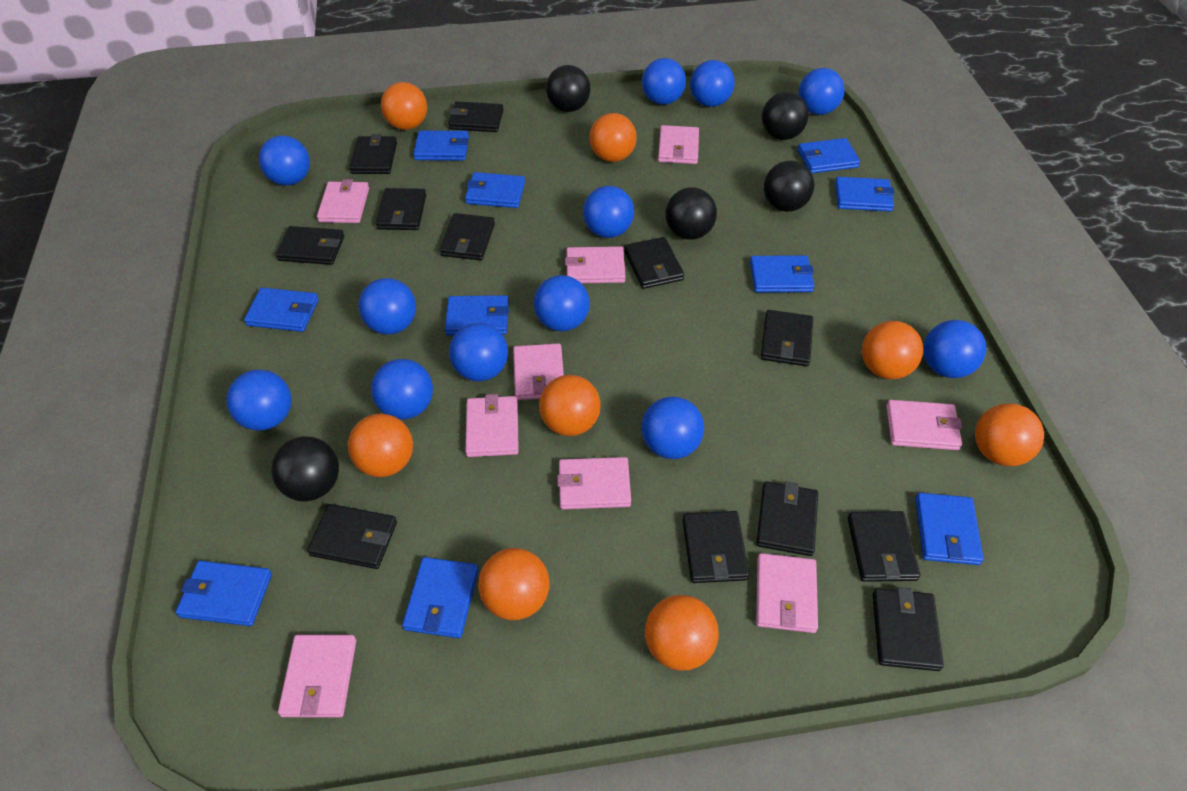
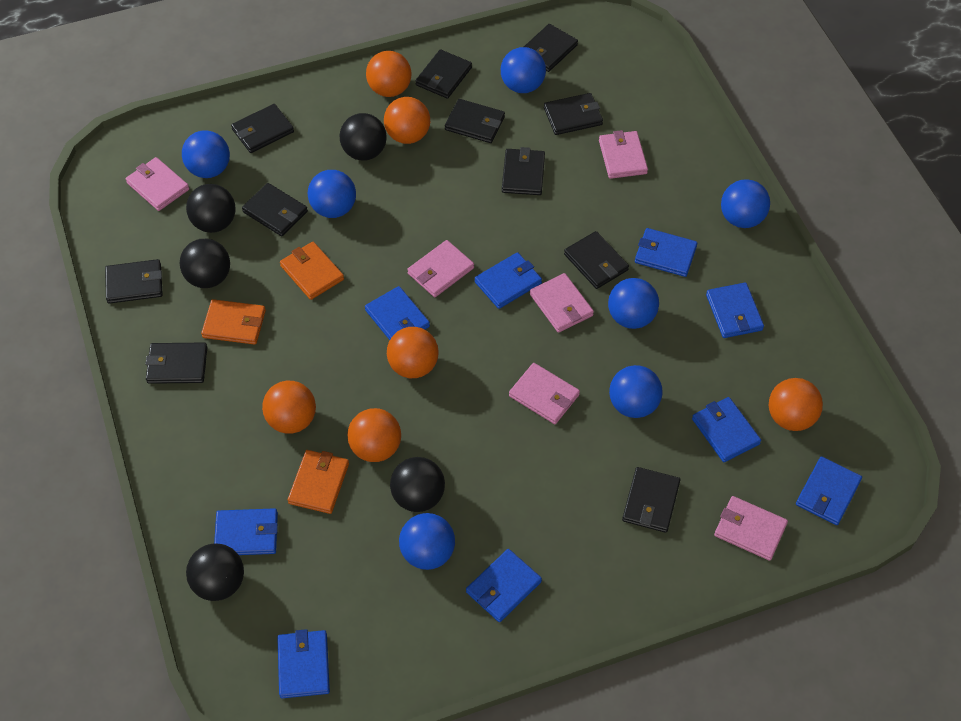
black wallet: 12 -> 11
blue ball: 12 -> 7
blue wallet: 10 -> 9
orange ball: 8 -> 6
orange wallet: 0 -> 3
pink wallet: 9 -> 6

